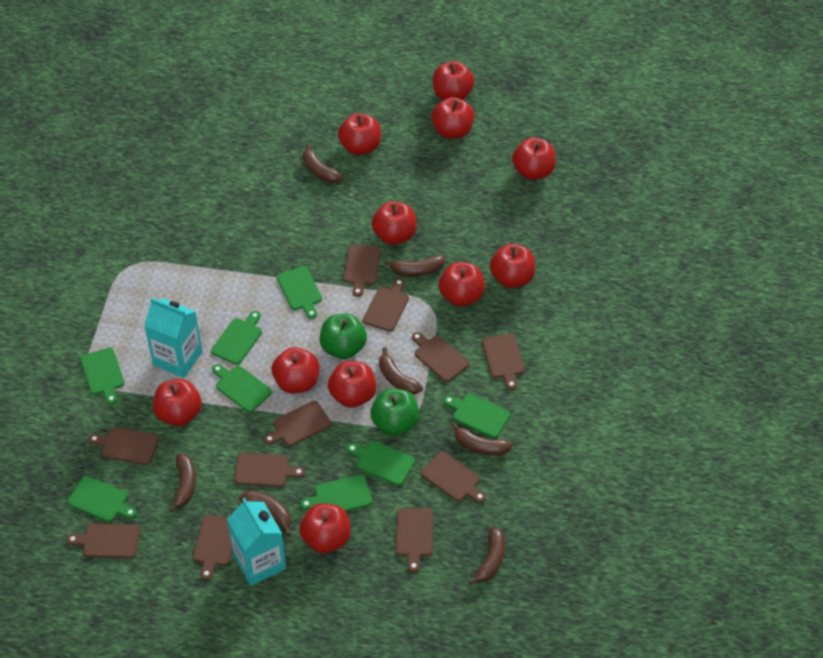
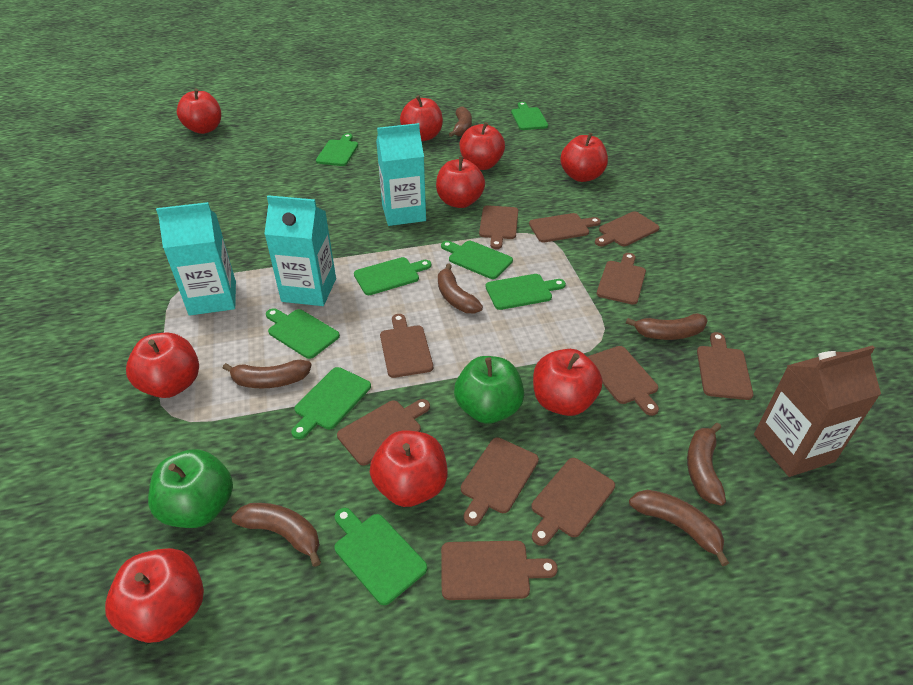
brown carton: 0 -> 1
red apple: 11 -> 9
turquoise carton: 2 -> 3

